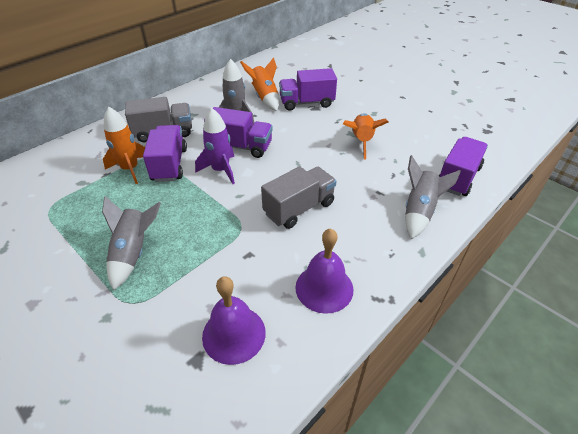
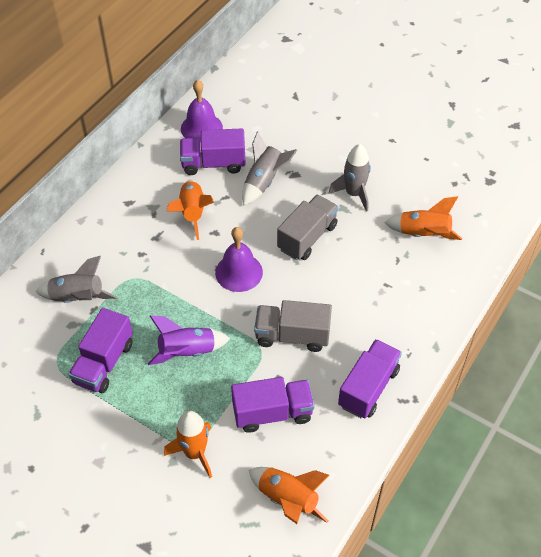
orange rocket: 3 -> 4

